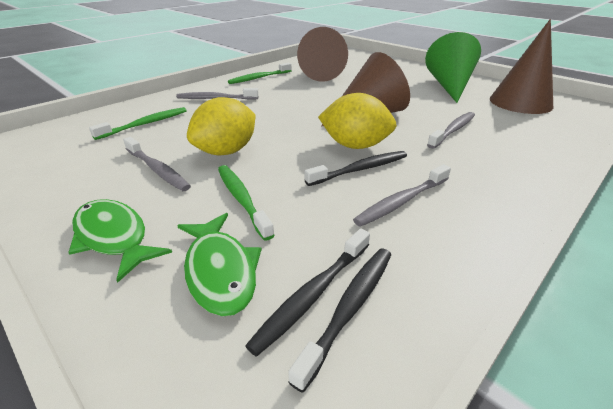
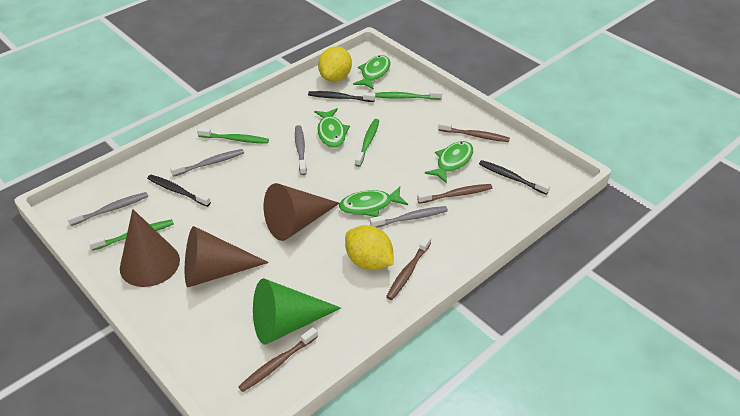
brown toothbrush: 0 -> 4
green fish: 2 -> 4
green toothbrush: 3 -> 4

